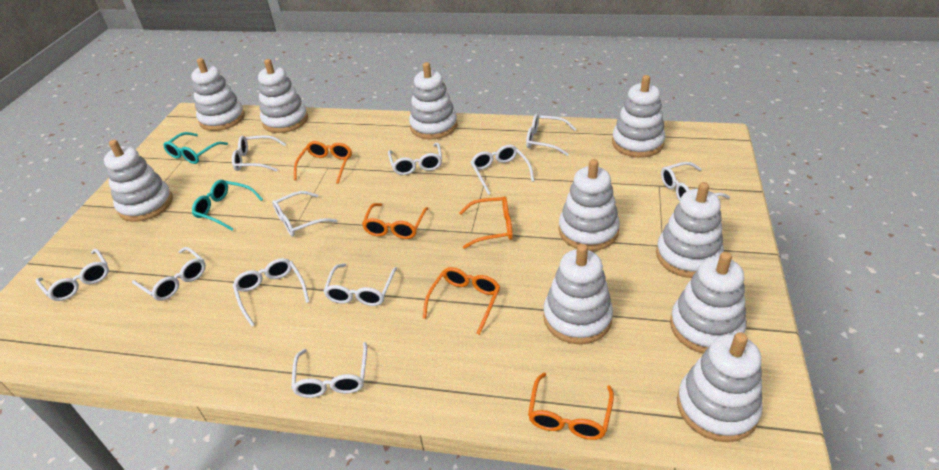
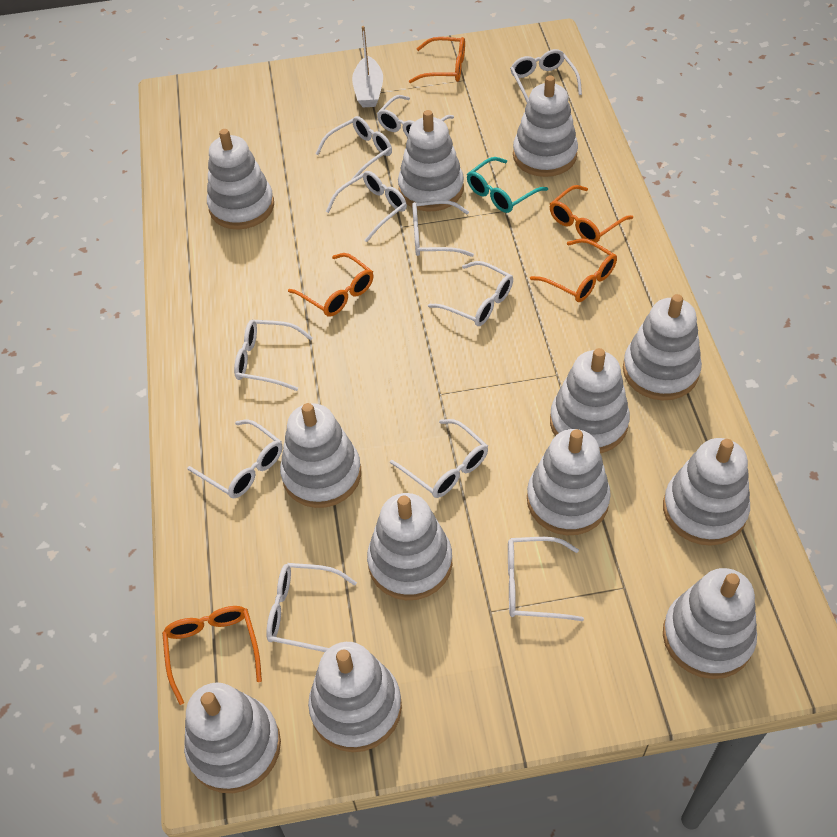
turquoise glasses: 2 -> 1
white boat: 0 -> 1
white stacking toy: 10 -> 12

